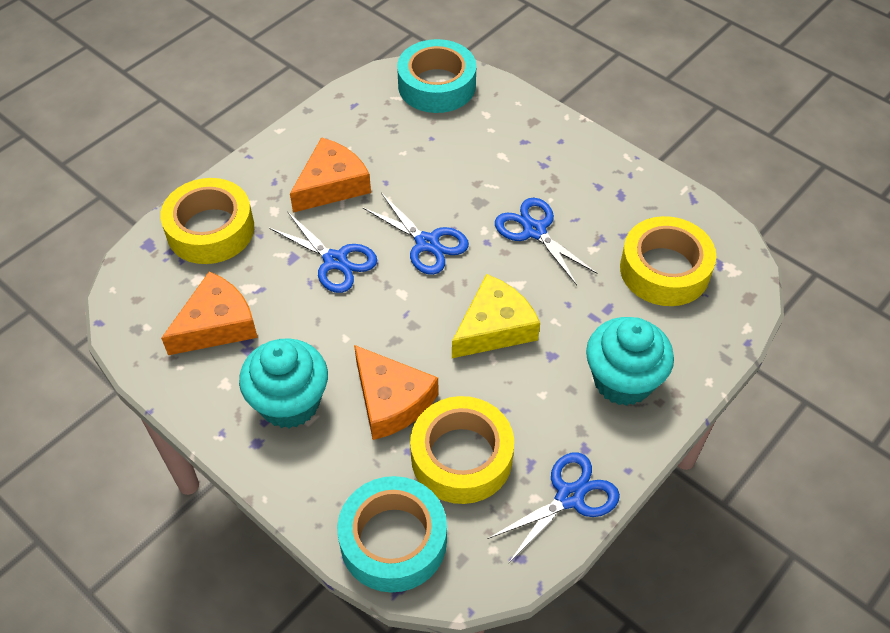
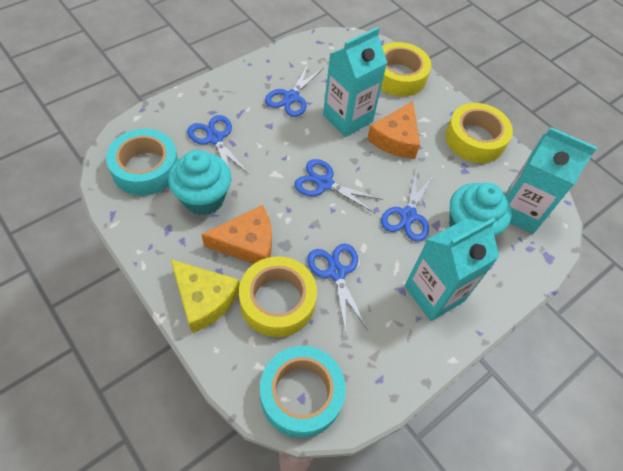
blue scissors: 4 -> 5
orange cheese: 3 -> 2
turquoise carton: 0 -> 3

